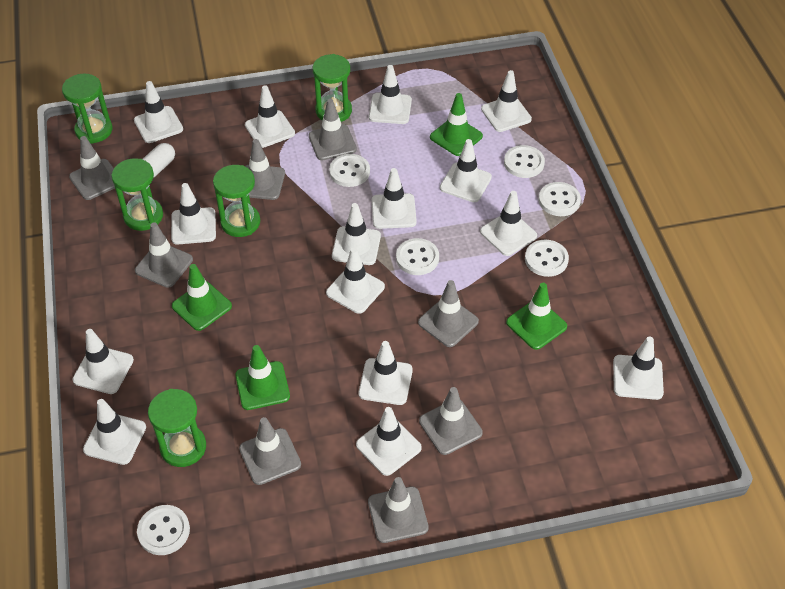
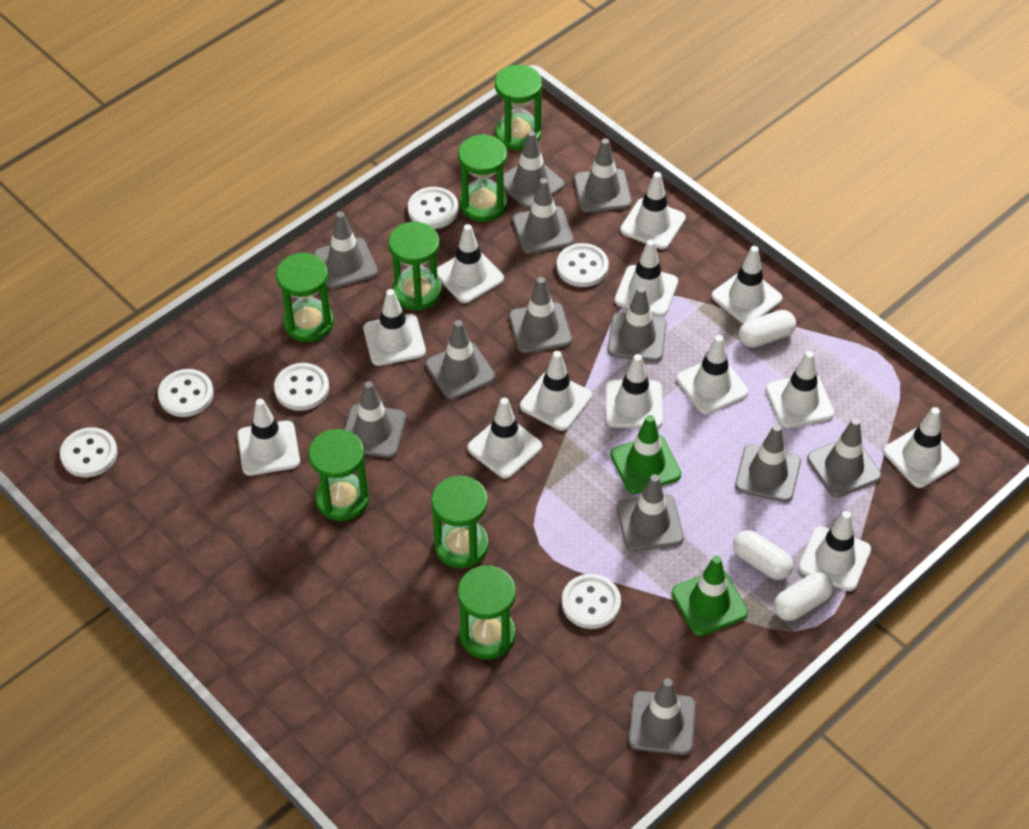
green hourglass: 5 -> 7
green traffic cone: 4 -> 2
grey traffic cone: 8 -> 12
white capsule: 1 -> 3
white traffic cone: 15 -> 13

